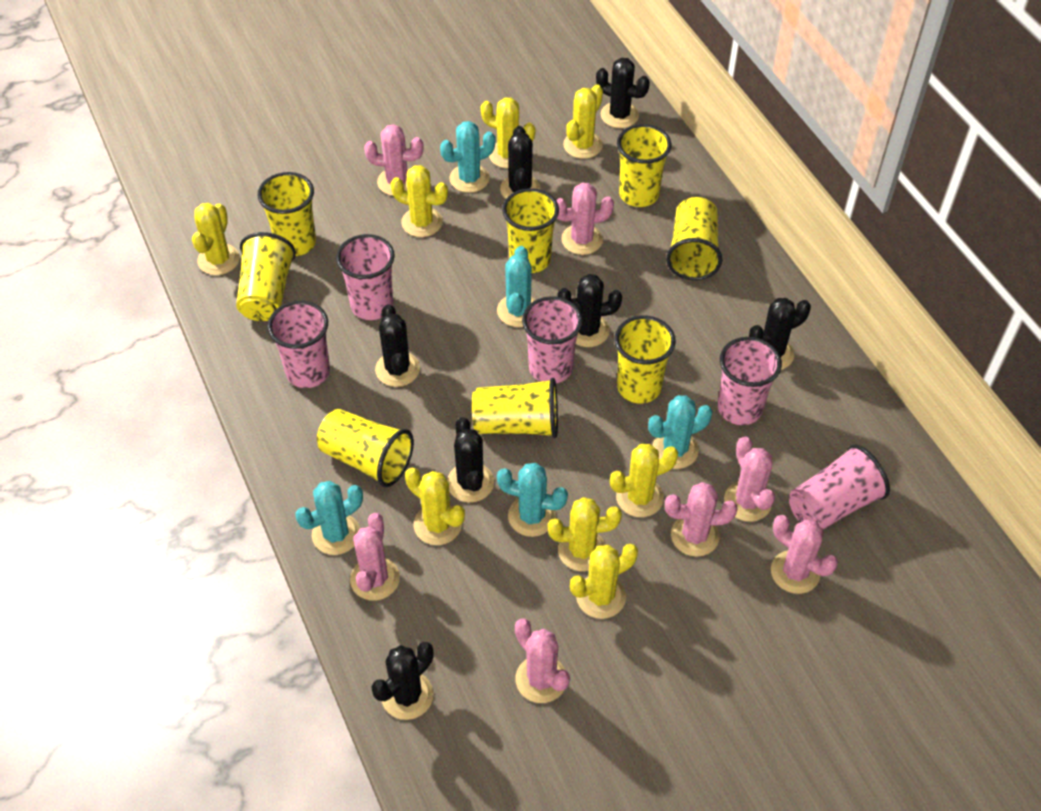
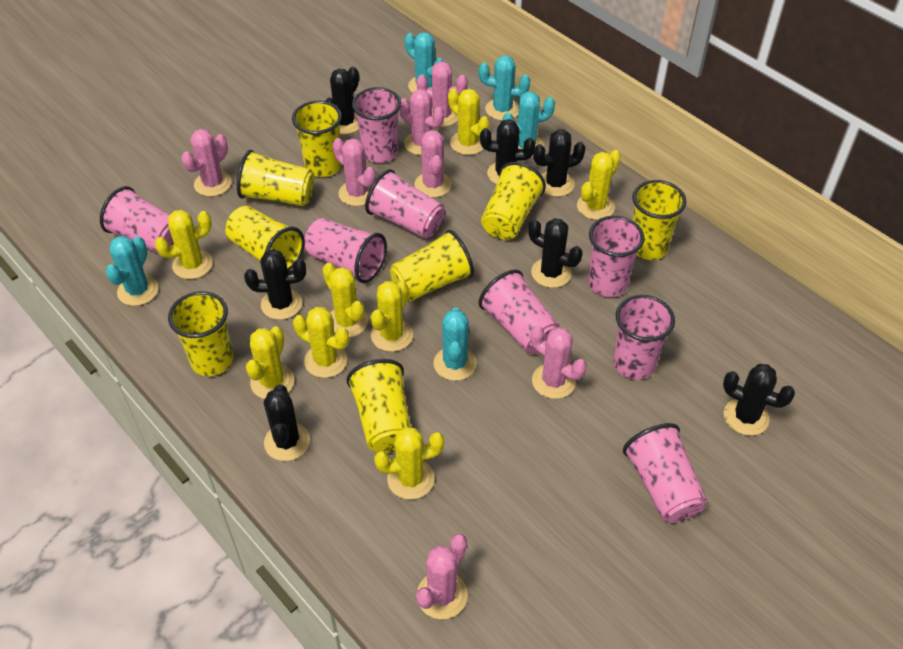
pink cup: 5 -> 8

